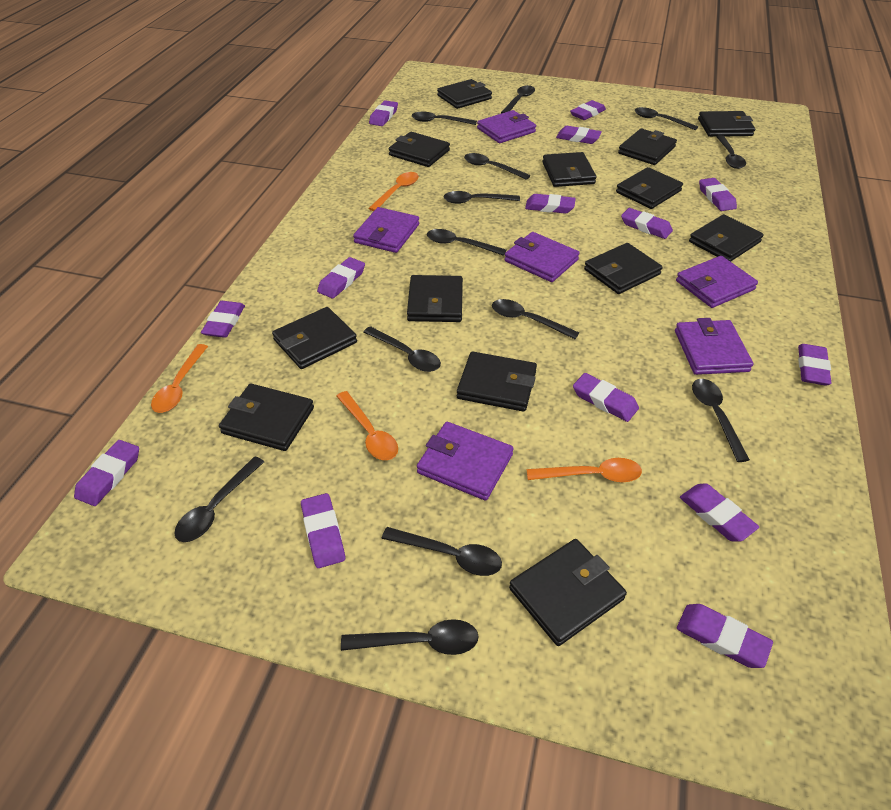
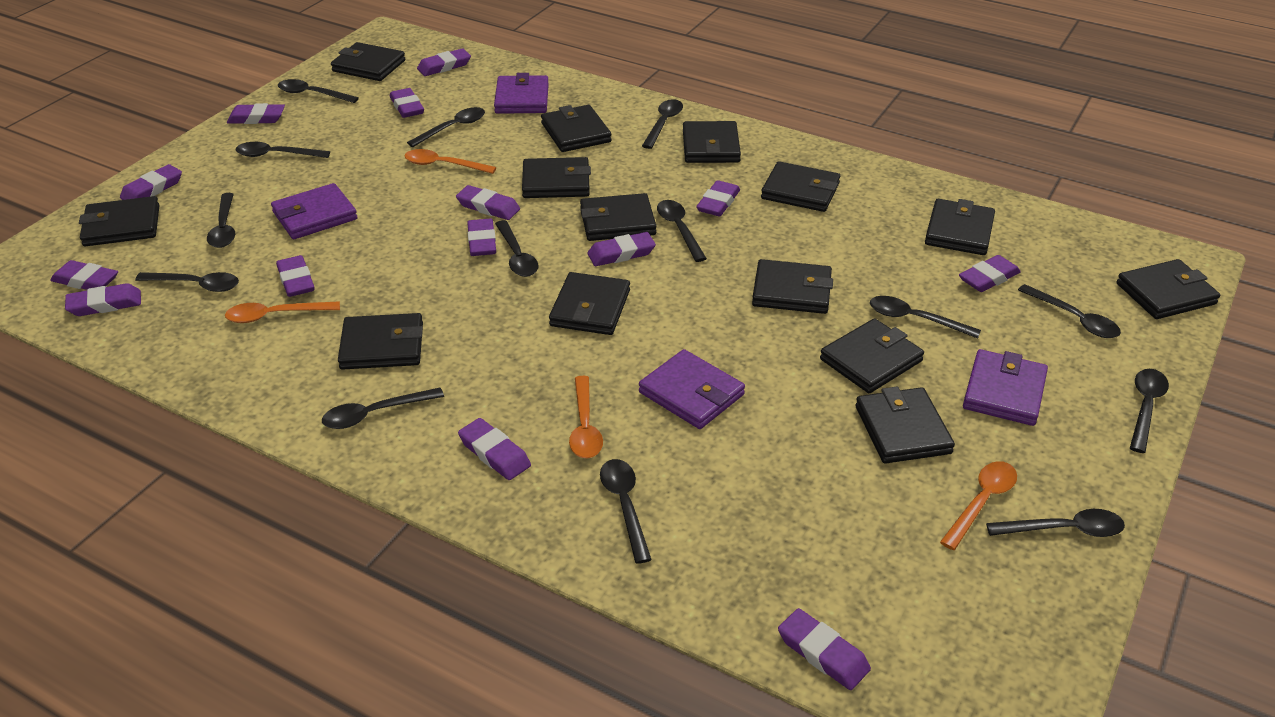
black spoon: 13 -> 14
black wallet: 13 -> 14
purple wallet: 6 -> 4

